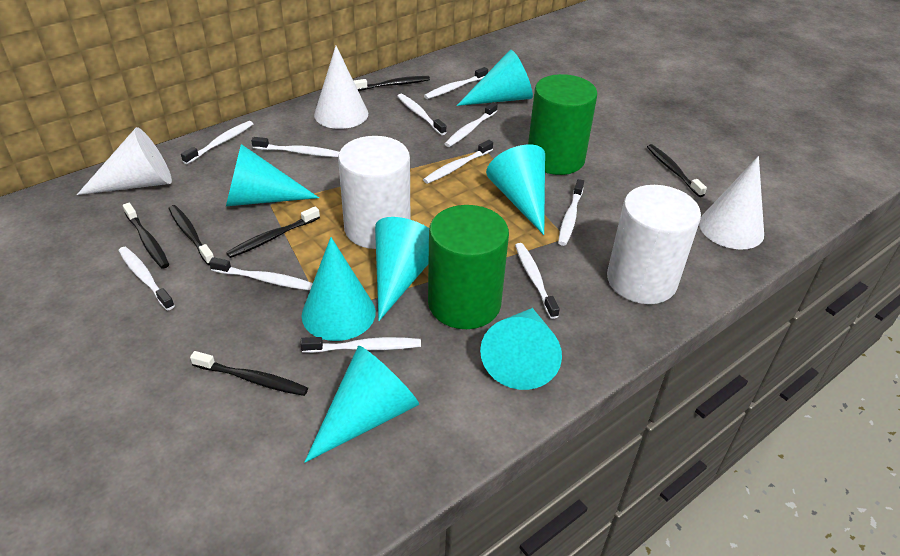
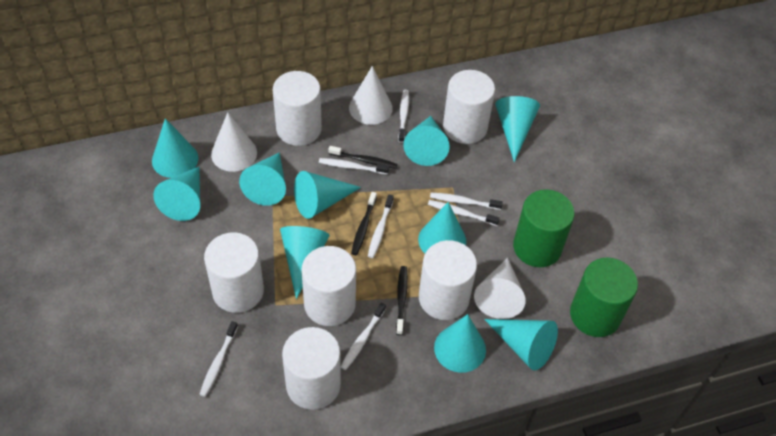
black toothbrush: 6 -> 3
turquoise cone: 7 -> 10
white cylinder: 2 -> 6
white toothbrush: 11 -> 7

